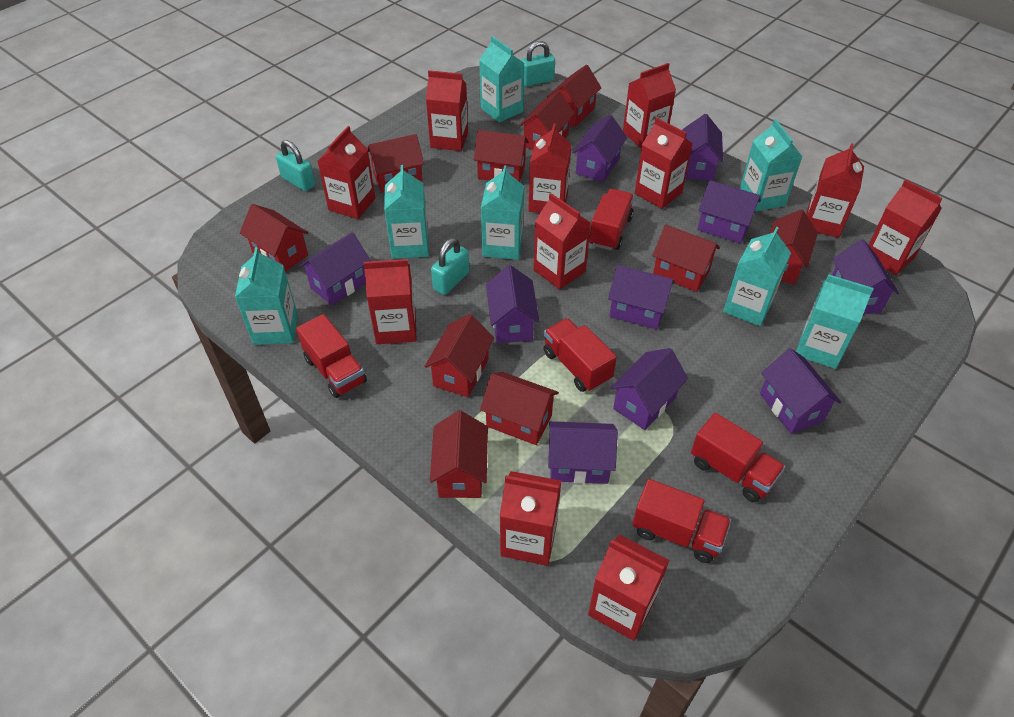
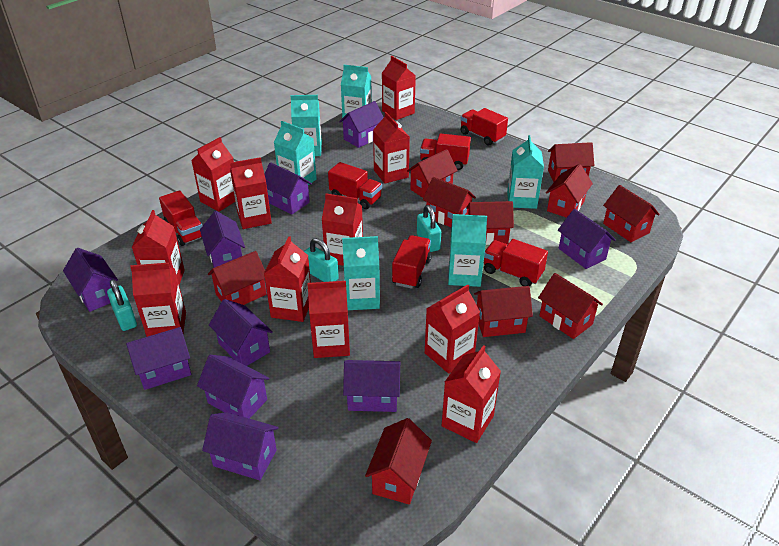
red truck: 5 -> 6
turquoise carton: 7 -> 6

